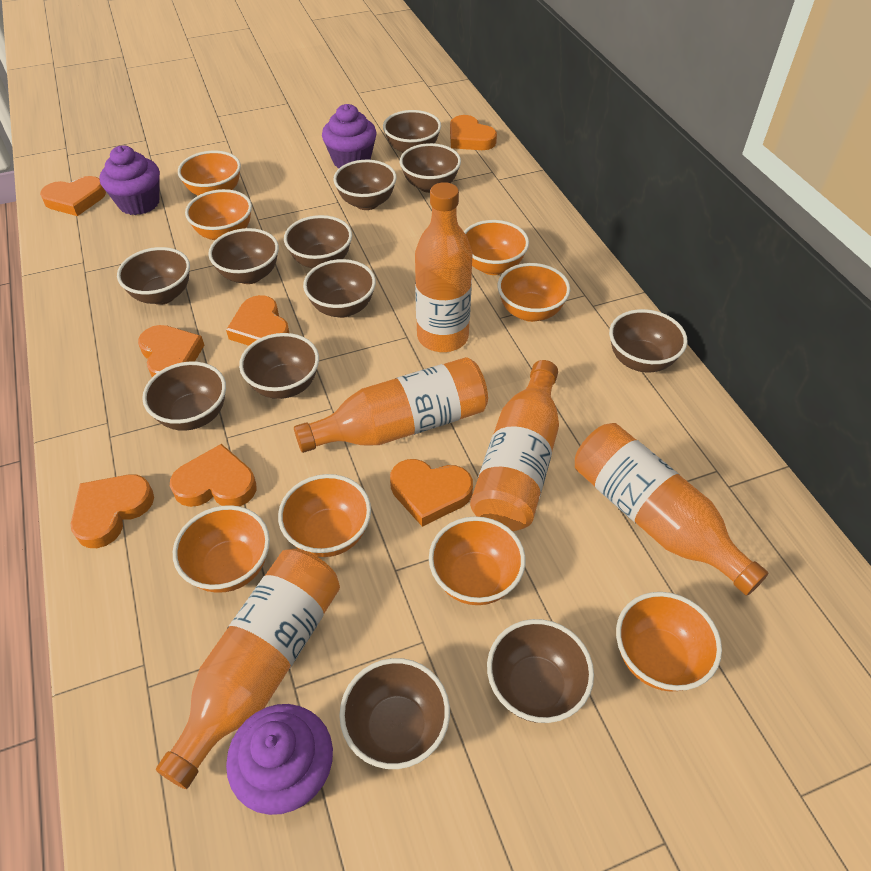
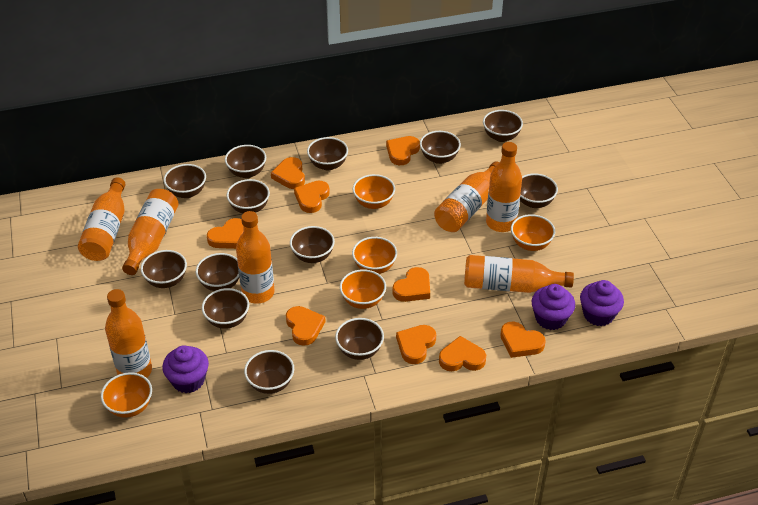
brown bowl: 12 -> 13
orange bottle: 5 -> 7
orange bowl: 8 -> 5
orange heart: 7 -> 9

